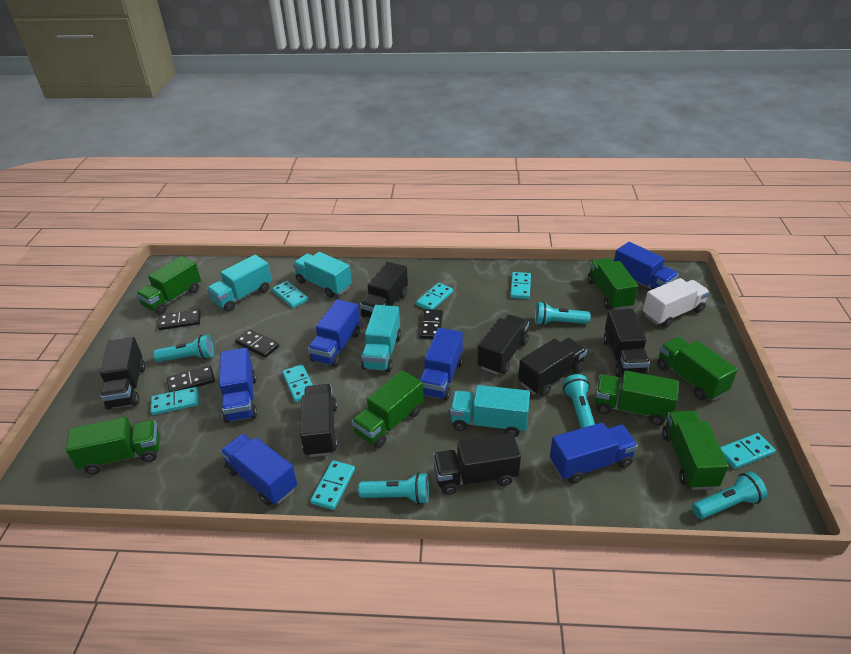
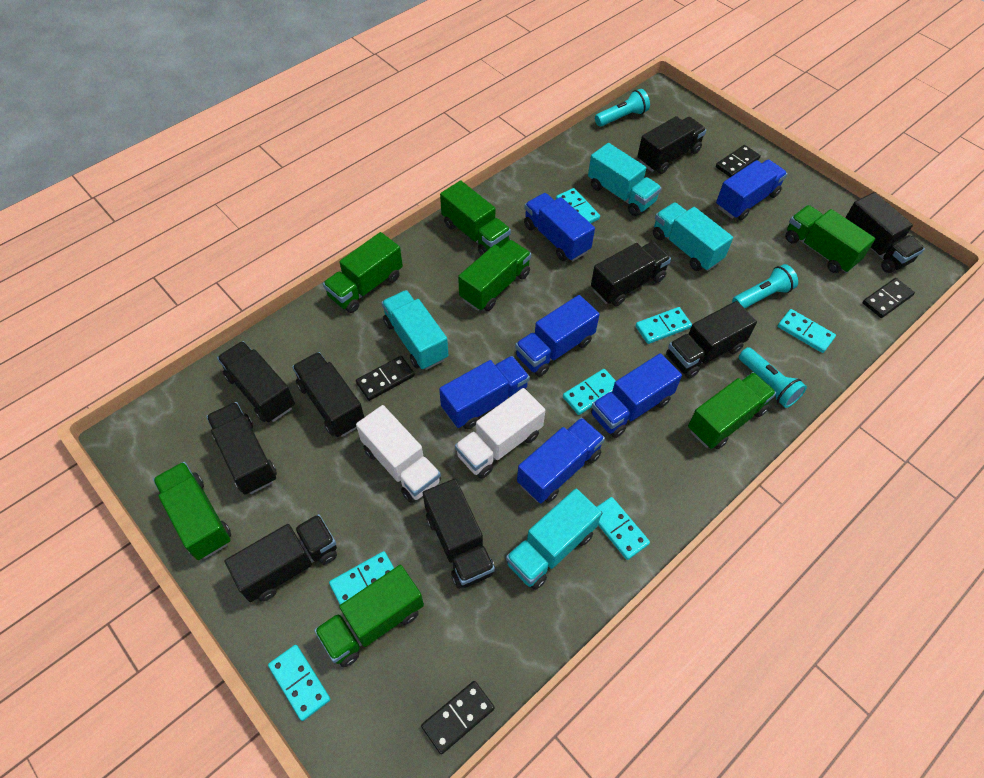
black truck: 7 -> 9
turquoise flashlight: 5 -> 3
white truck: 1 -> 2

